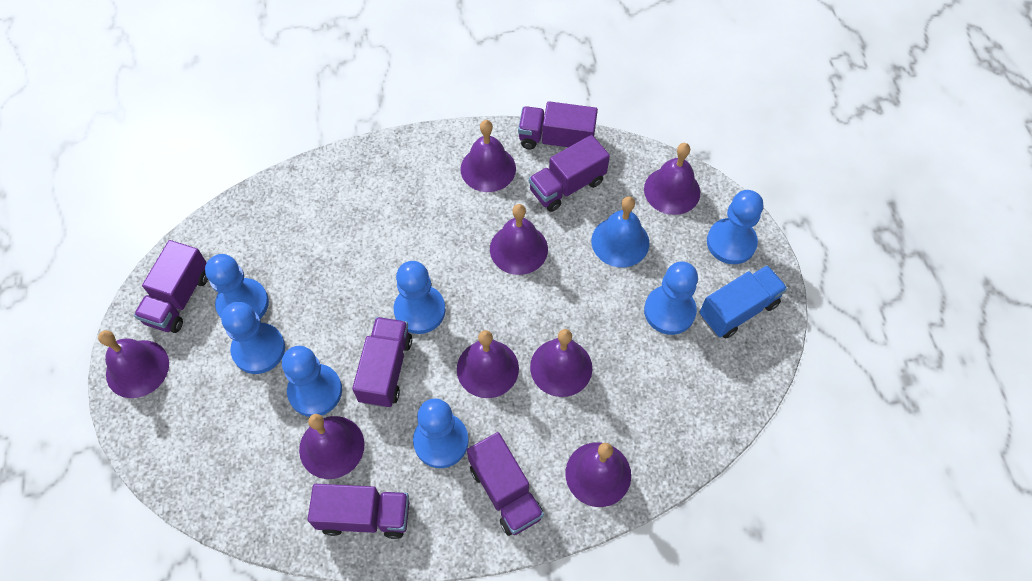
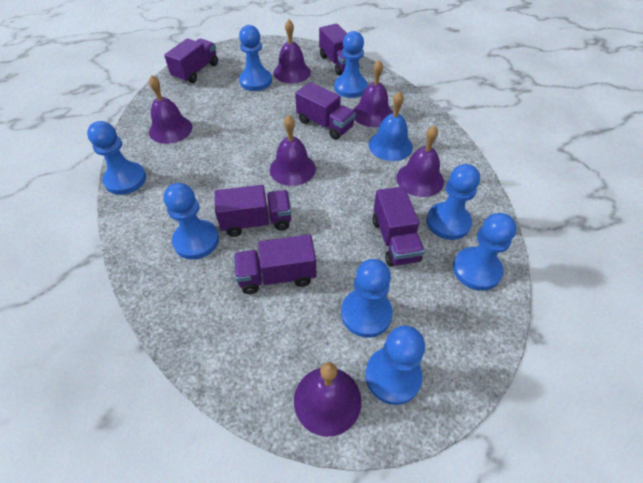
blue pawn: 7 -> 8
blue truck: 1 -> 0
purple bell: 8 -> 6

